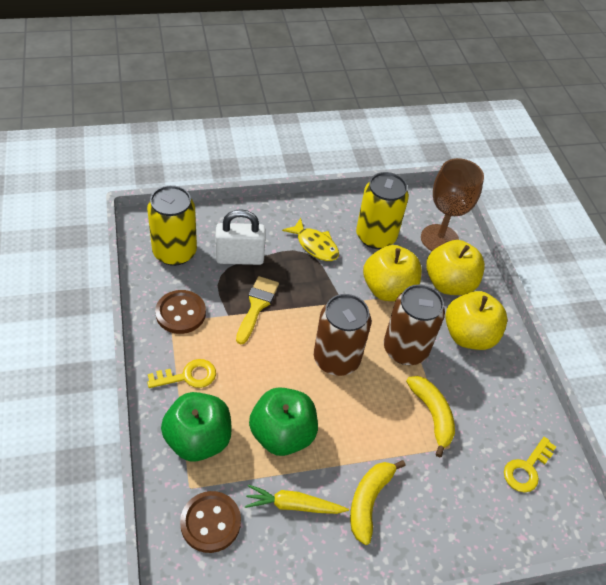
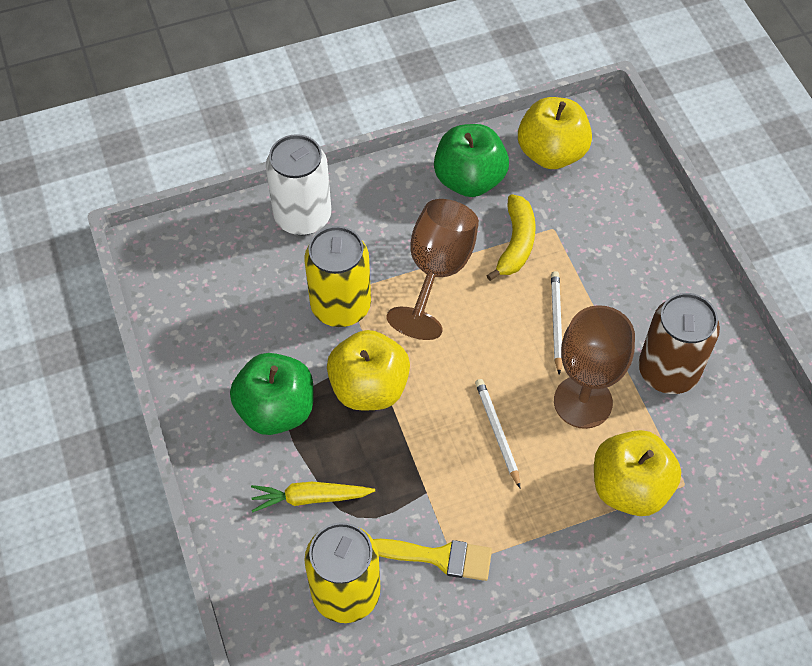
brown button: 2 -> 0
brown can: 2 -> 1
brown goblet: 1 -> 2
white can: 0 -> 1
white padlock: 1 -> 0
white pencil: 0 -> 2
yellow banana: 2 -> 1
yellow fish: 1 -> 0
yellow key: 2 -> 0

